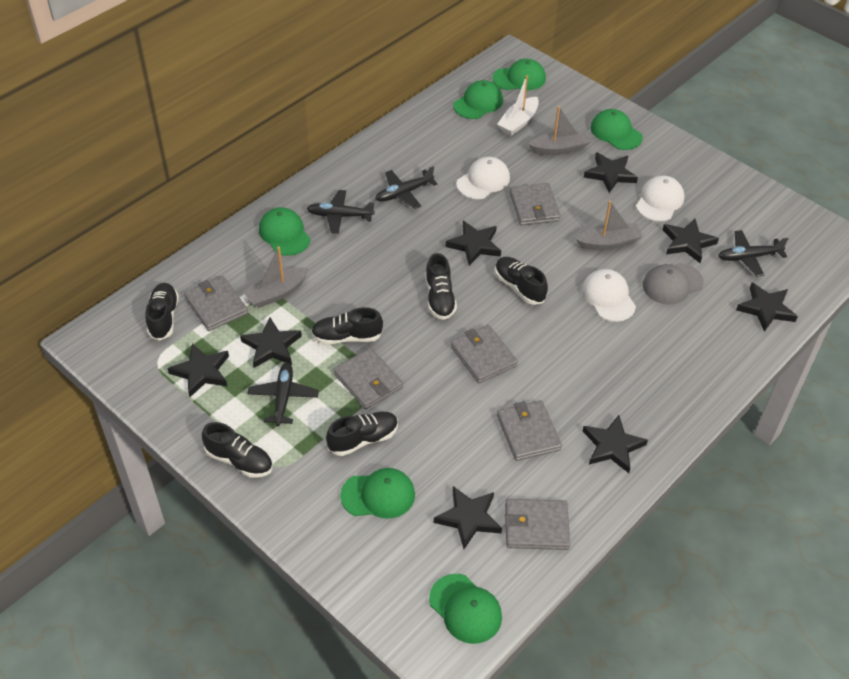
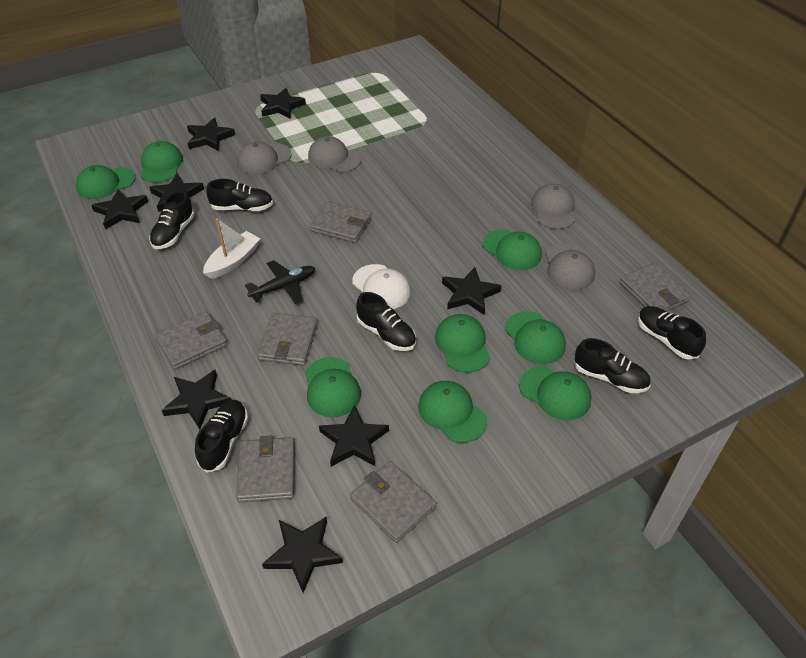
black plane: 4 -> 1
green cap: 6 -> 8
grey boat: 3 -> 0
grey cap: 1 -> 4
white cap: 3 -> 1

